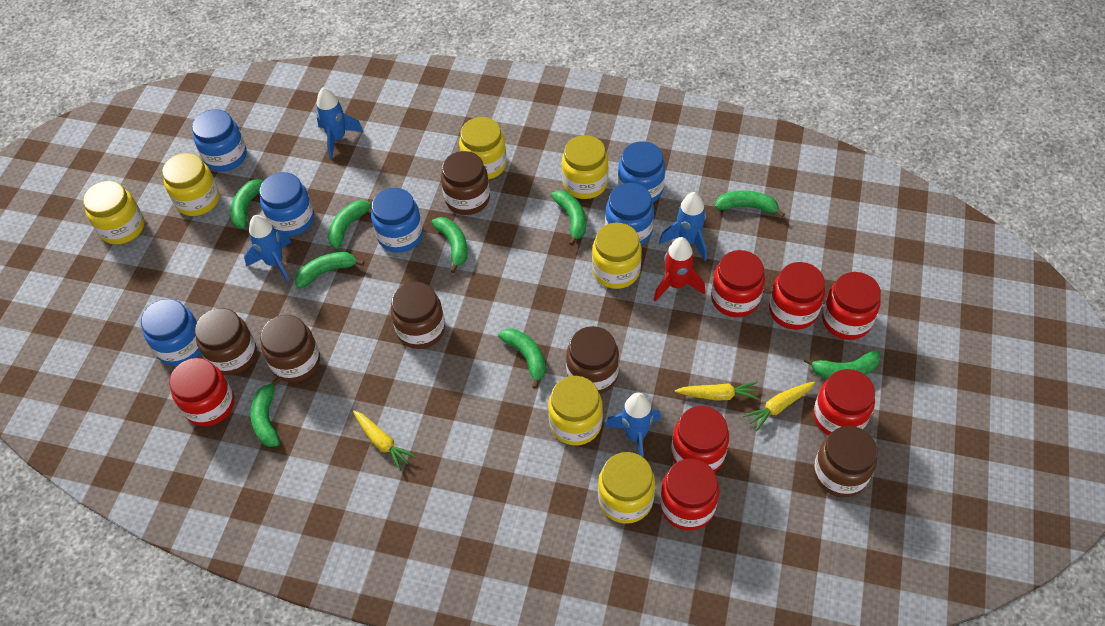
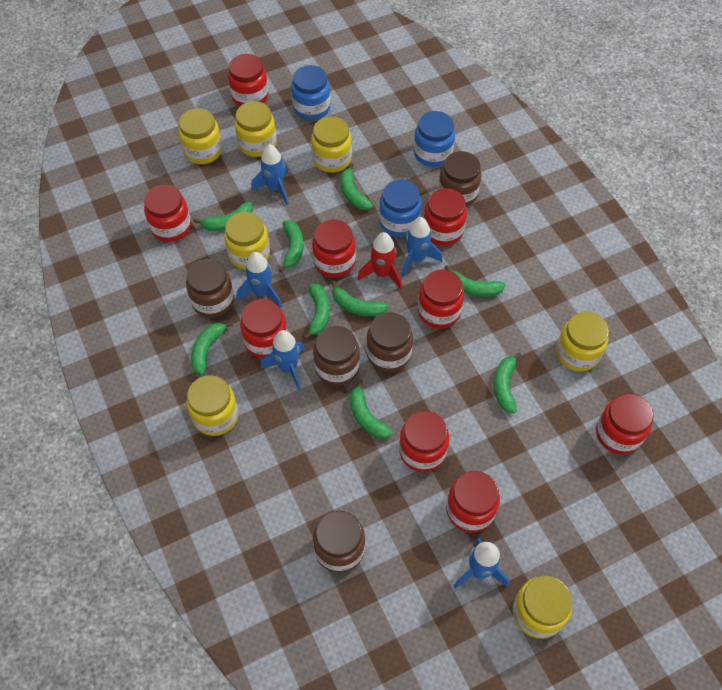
blue jar: 6 -> 3
blue rocket: 4 -> 5
brown jar: 6 -> 5
red jar: 7 -> 9
yellow carrot: 3 -> 0

